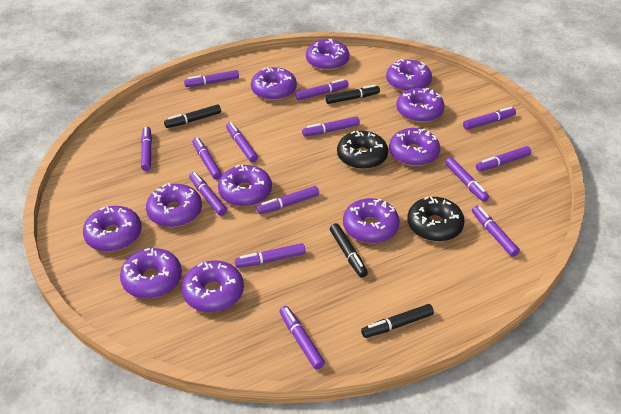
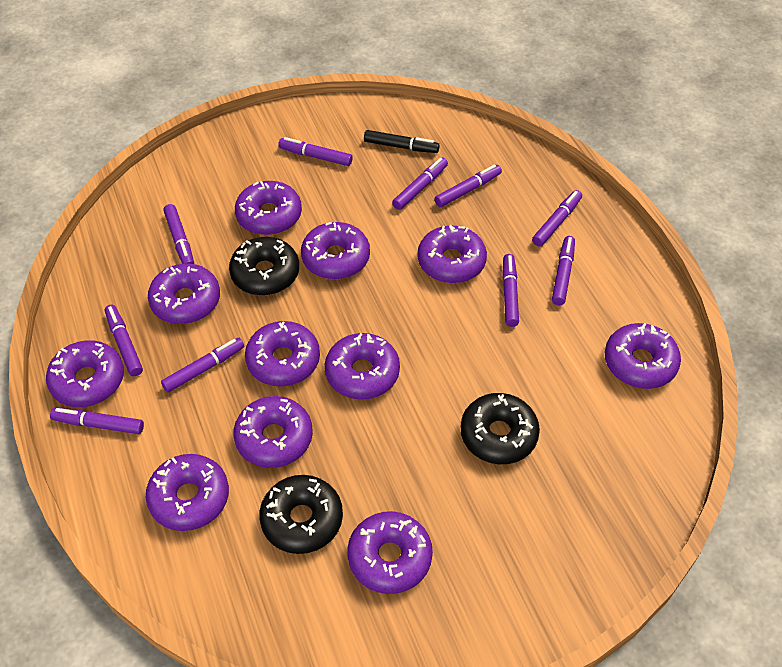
black donut: 2 -> 3
black marker: 4 -> 1
purple marker: 14 -> 10

